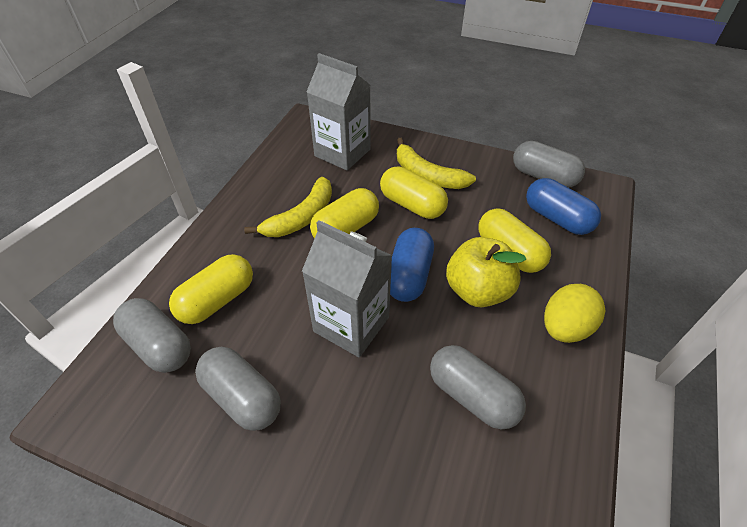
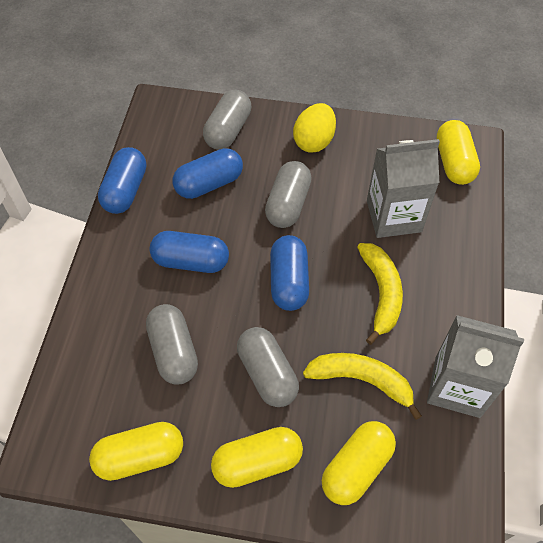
blue capsule: 2 -> 4
yellow apple: 1 -> 0

